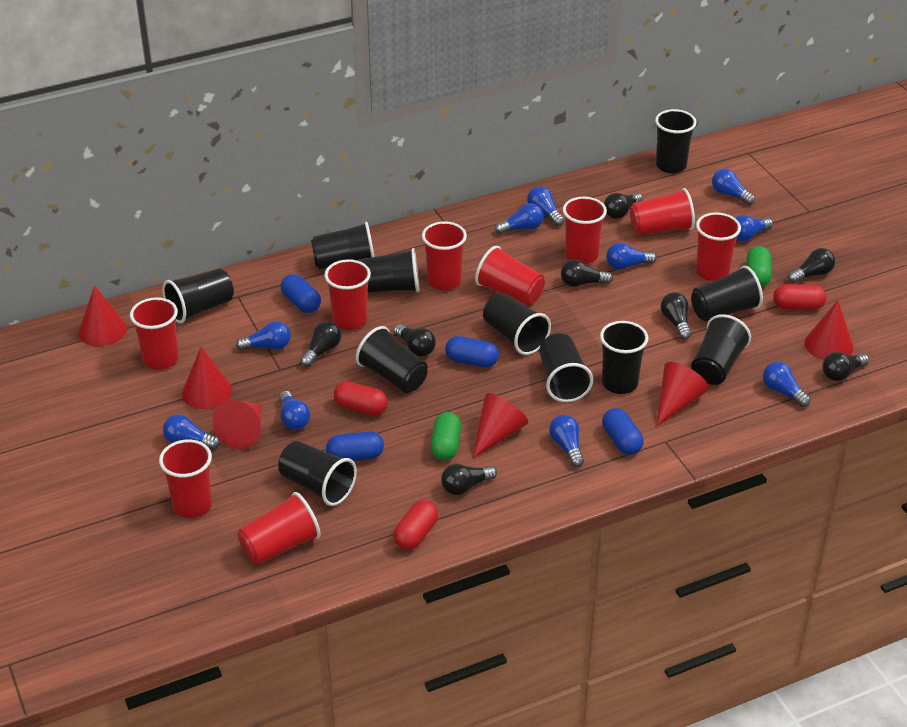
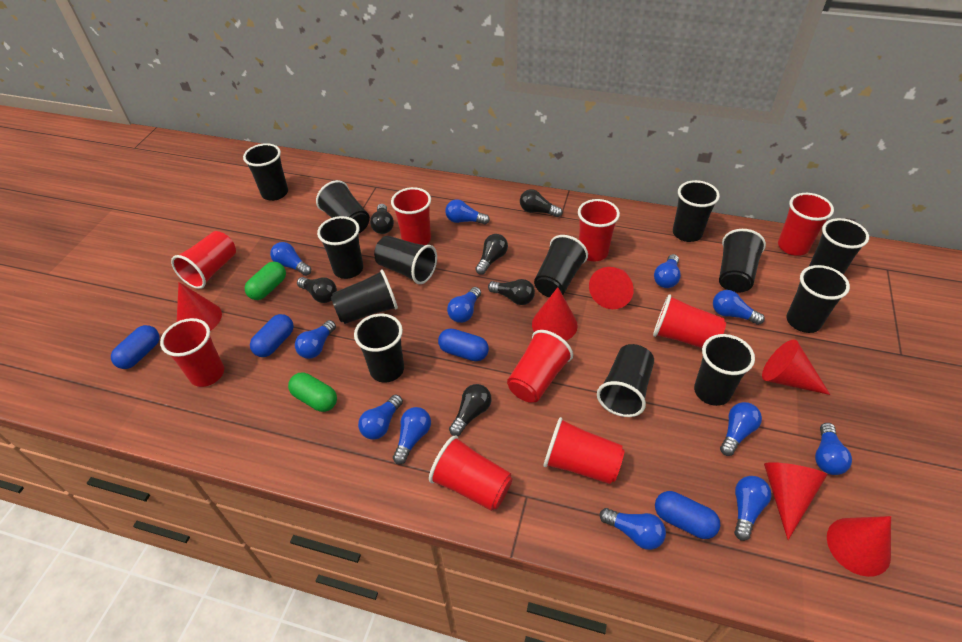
black cup: 11 -> 13
black light bulb: 8 -> 6
blue light bulb: 10 -> 12
red capsule: 3 -> 0

